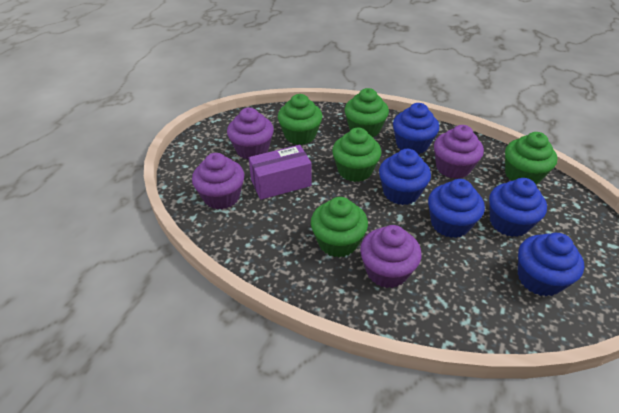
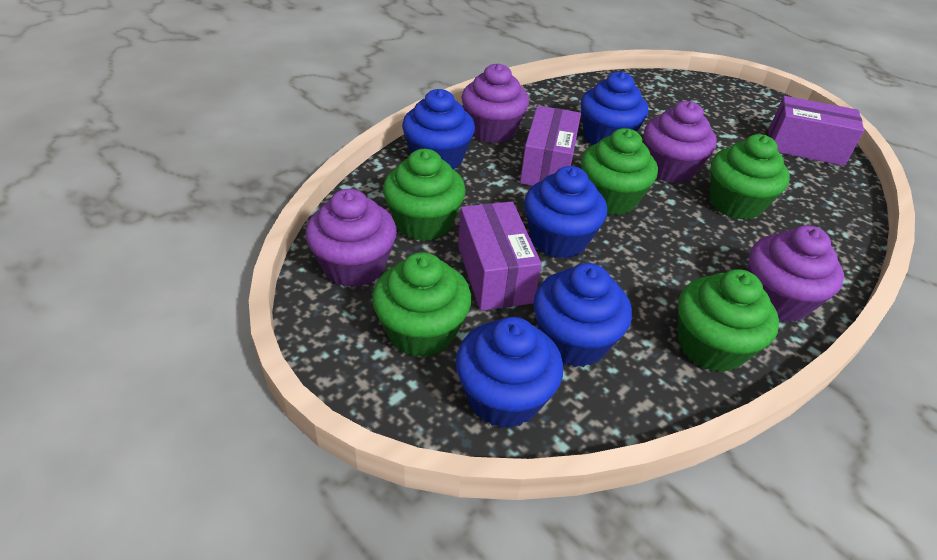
purple box: 1 -> 3

